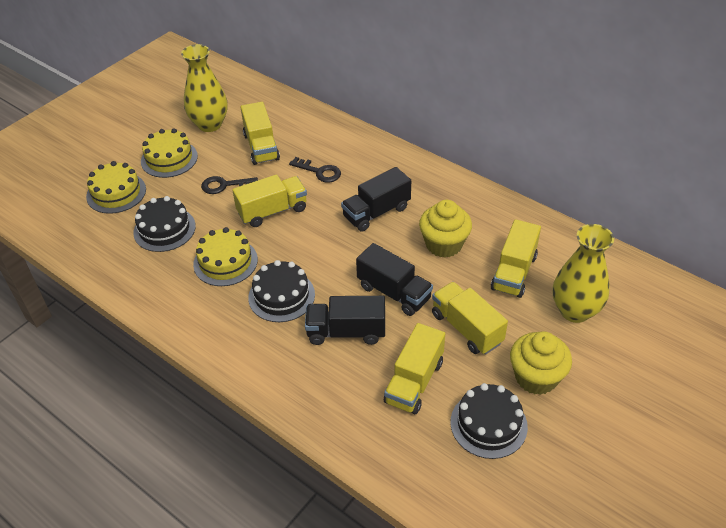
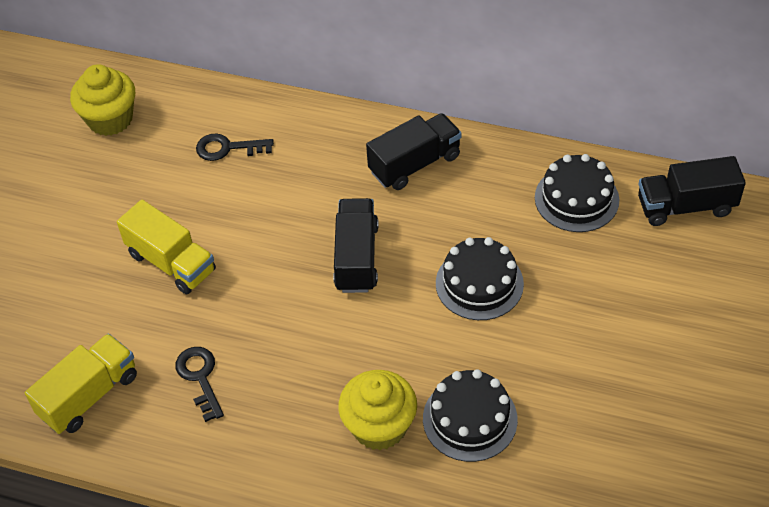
yellow cake: 3 -> 0
yellow truck: 5 -> 2
yellow vase: 2 -> 0

